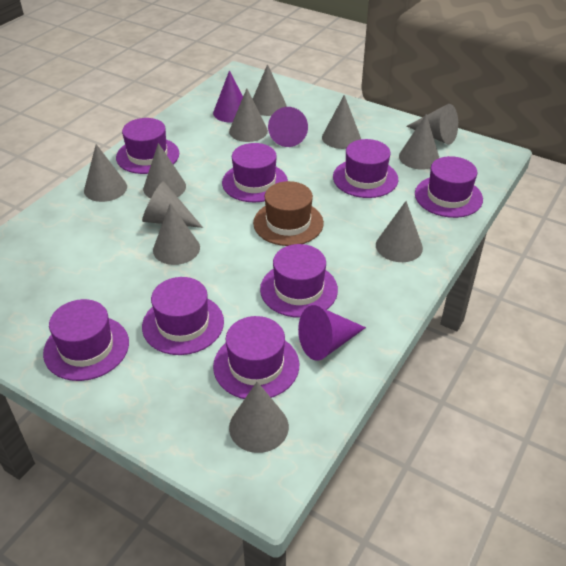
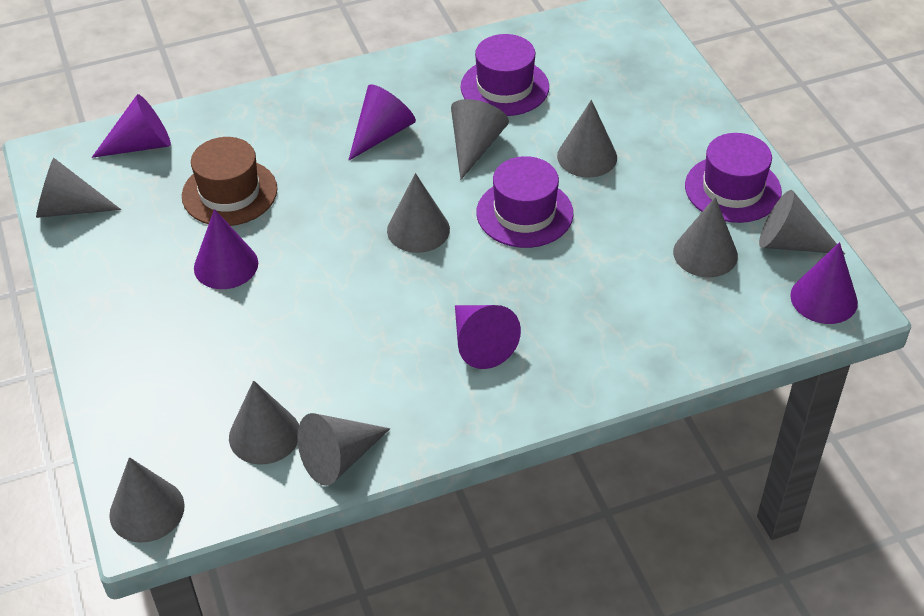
grey cone: 11 -> 9
purple cone: 3 -> 5
purple hat: 8 -> 3

